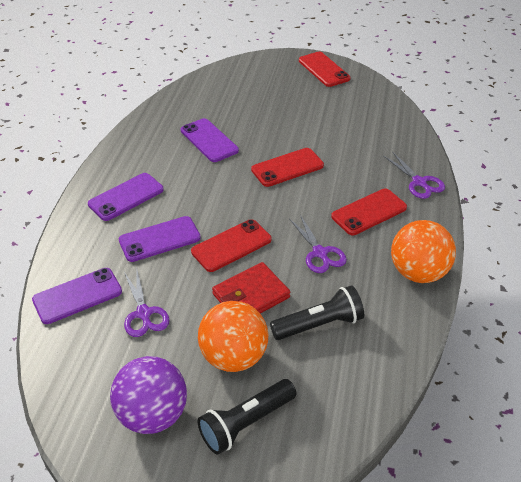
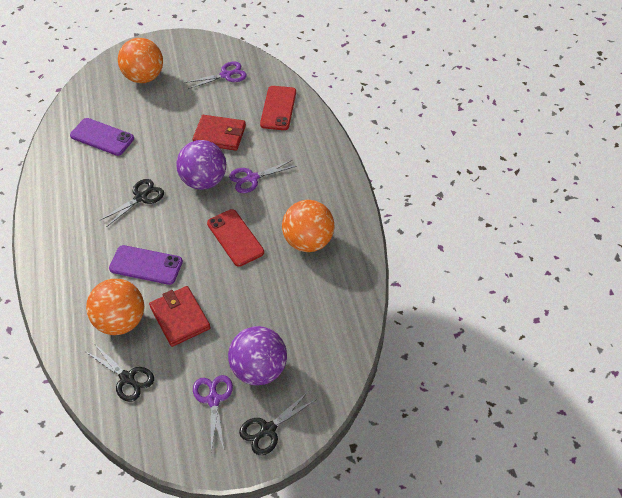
black flashlight: 2 -> 0
black scissors: 0 -> 3
orange ball: 2 -> 3
purple ball: 1 -> 2
purple phone: 4 -> 2
red phone: 4 -> 2
red wallet: 1 -> 2

